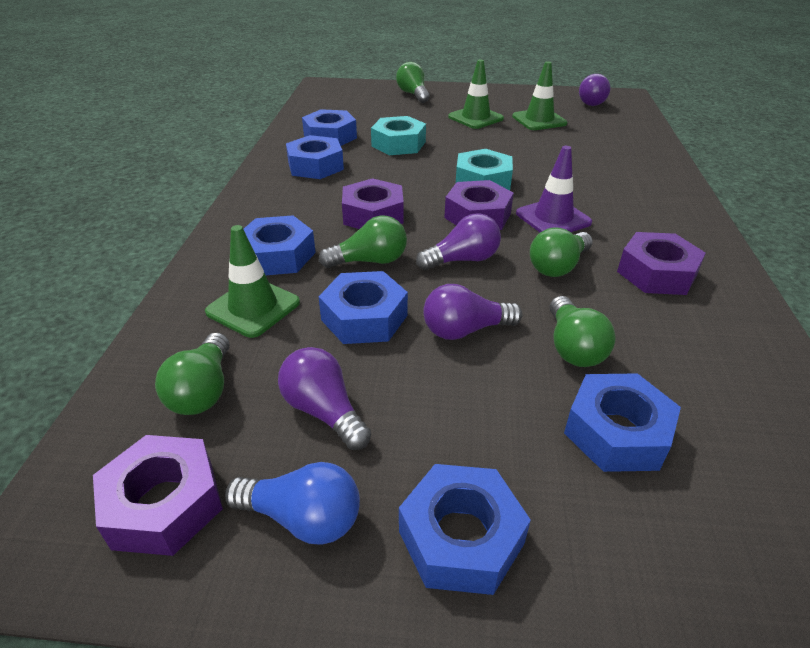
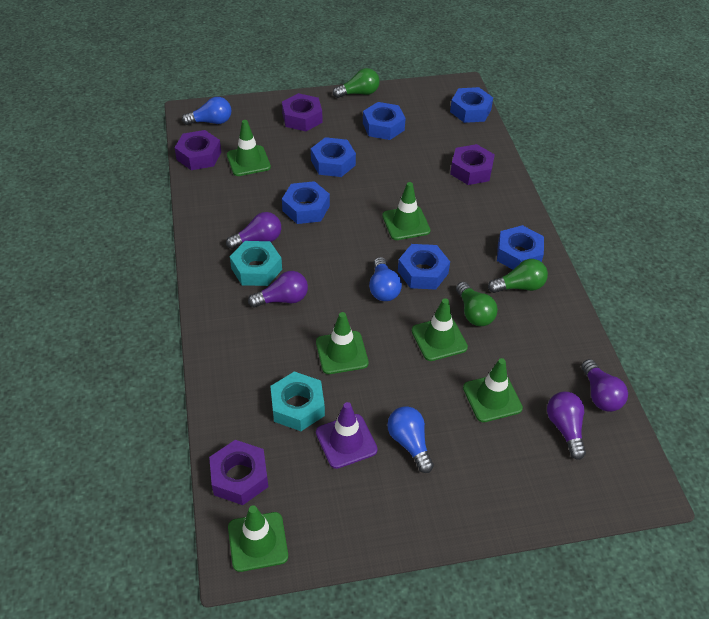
blue light bulb: 1 -> 3
green light bulb: 5 -> 3
green traffic cone: 3 -> 6

